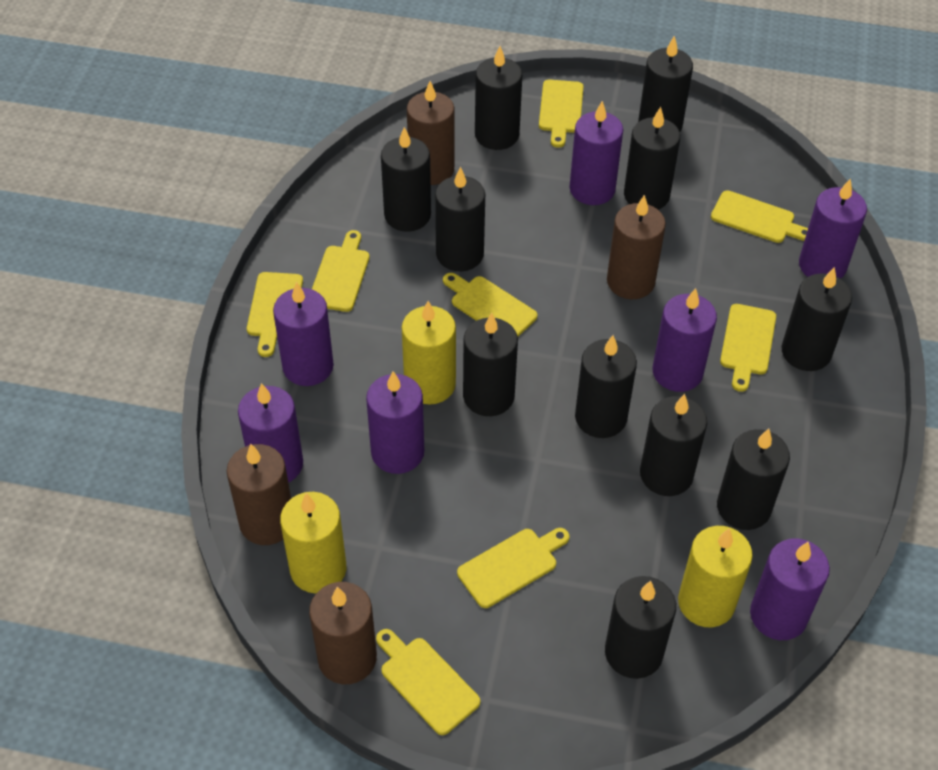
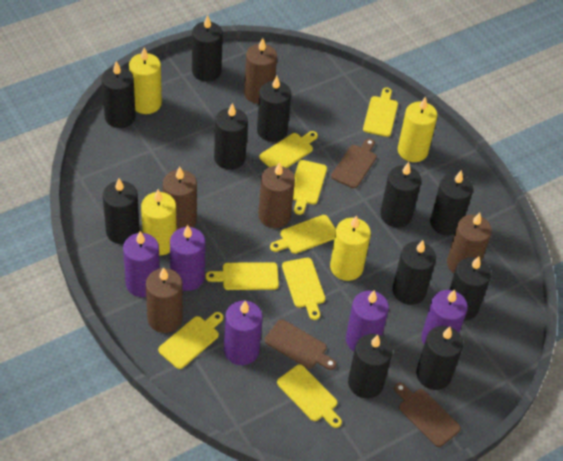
brown candle: 4 -> 5
brown cutting board: 0 -> 3
purple candle: 7 -> 5
yellow candle: 3 -> 4

